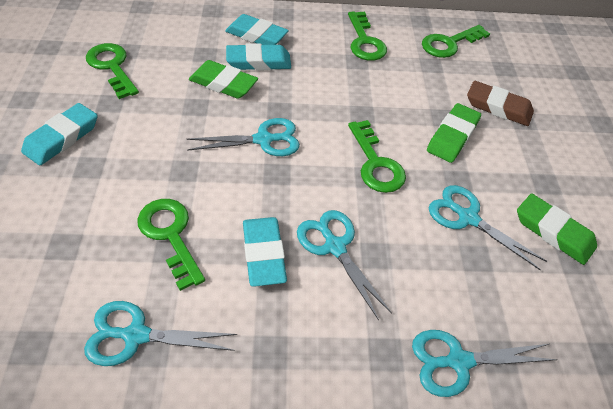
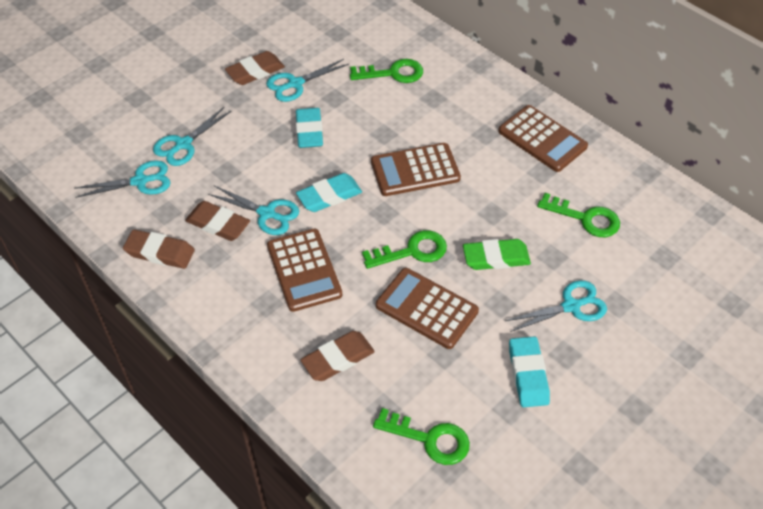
brown calculator: 0 -> 4
brown eraser: 1 -> 4
green eraser: 3 -> 1
green key: 5 -> 4
turquoise eraser: 4 -> 3

